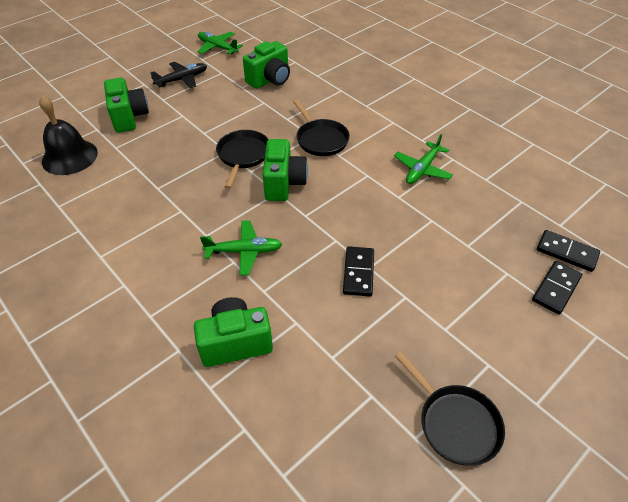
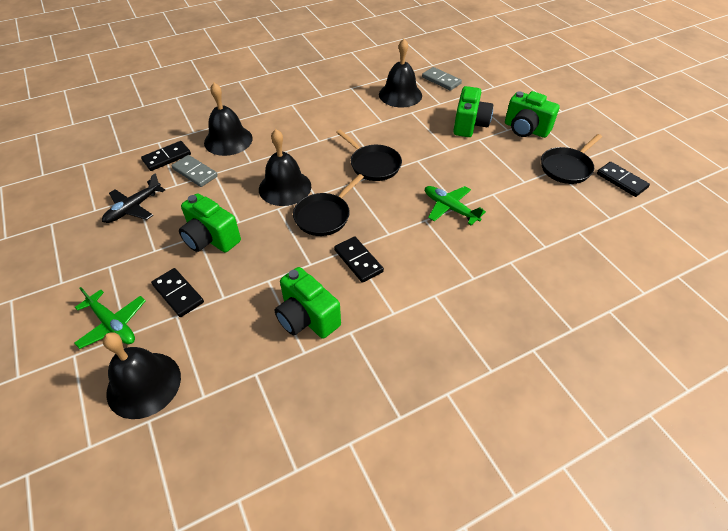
black bell: 1 -> 4
black domino: 3 -> 4
green plane: 3 -> 2
grey domino: 0 -> 2

